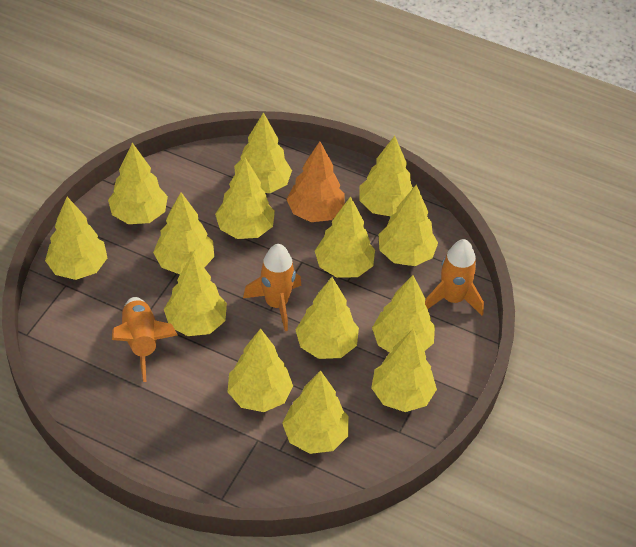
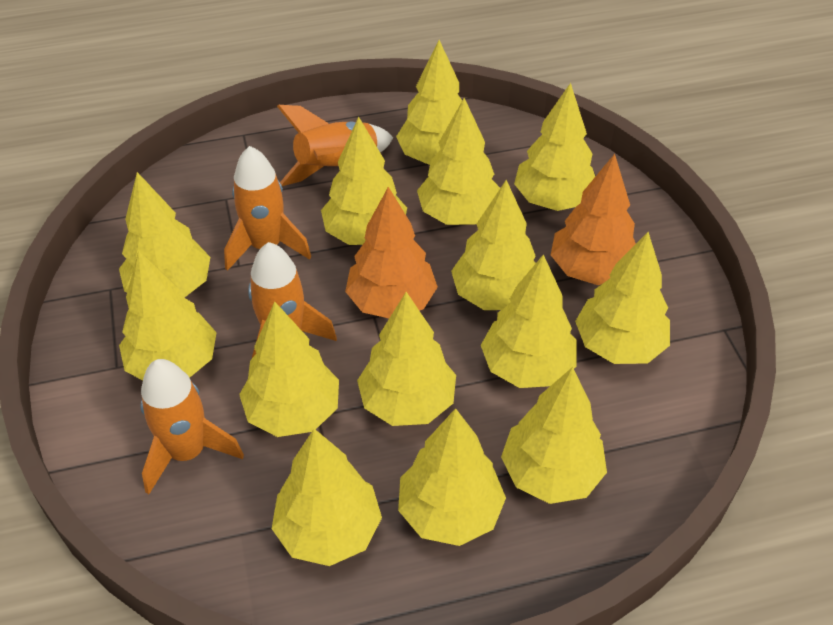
orange rocket: 3 -> 4
orange tree: 1 -> 2

